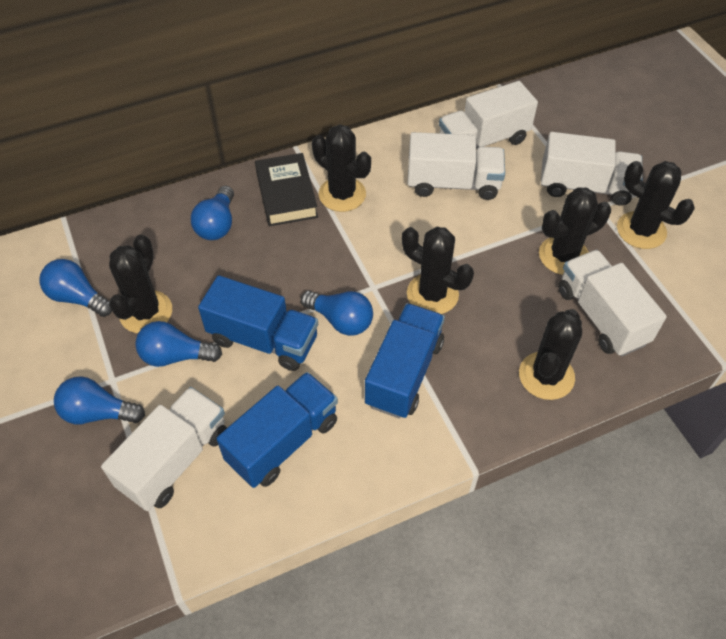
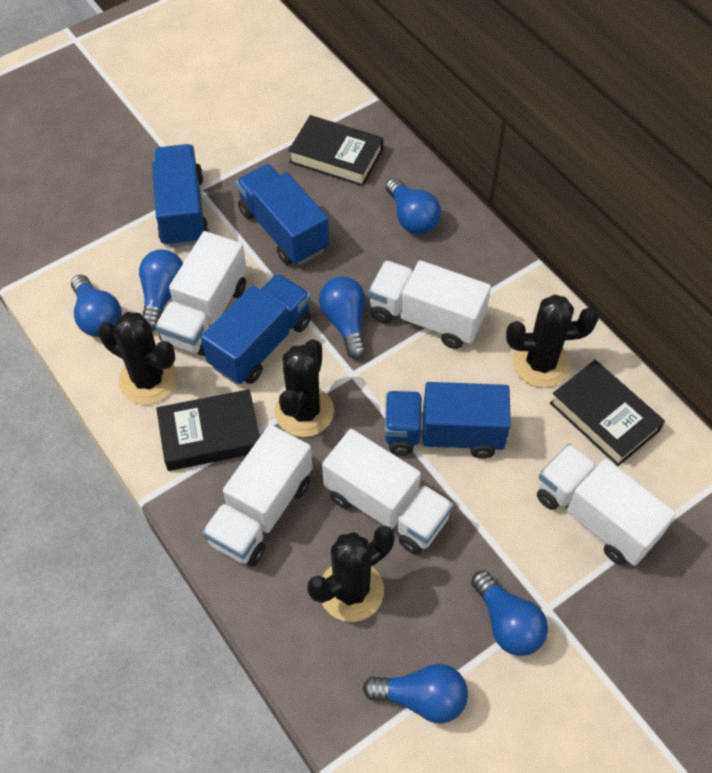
black book: 1 -> 3
black cactus: 6 -> 4
blue light bulb: 5 -> 6
blue truck: 3 -> 4

